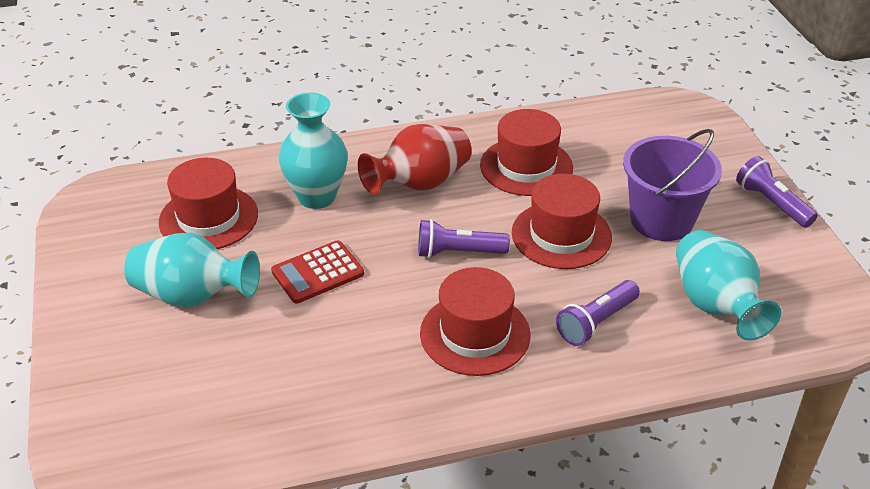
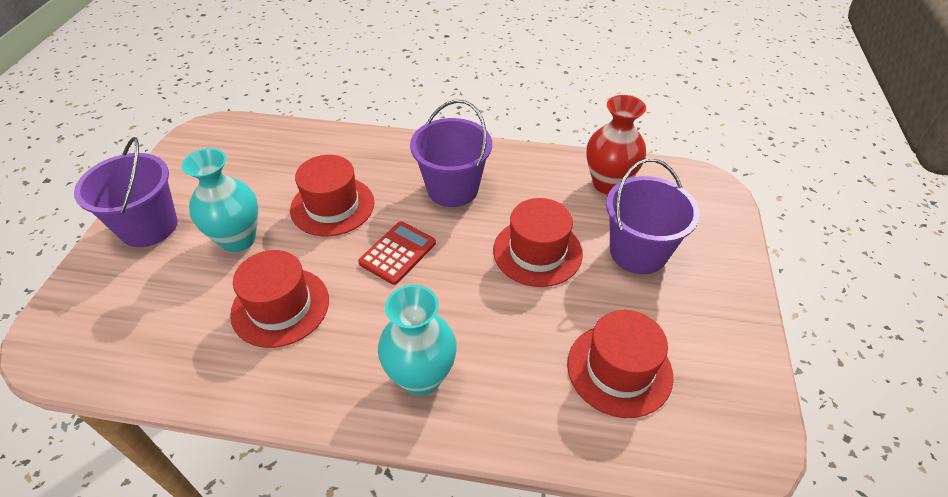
purple bucket: 1 -> 3
purple flashlight: 3 -> 0
turquoise vase: 3 -> 2

